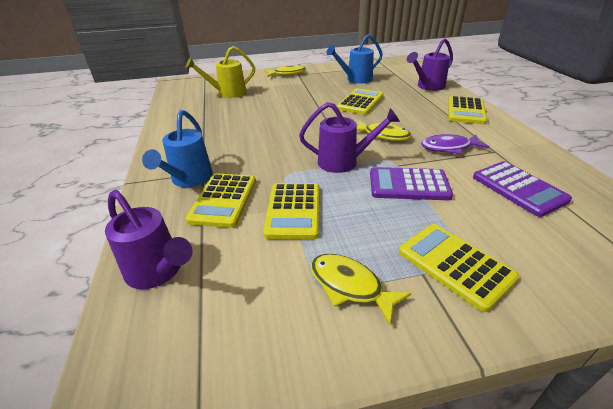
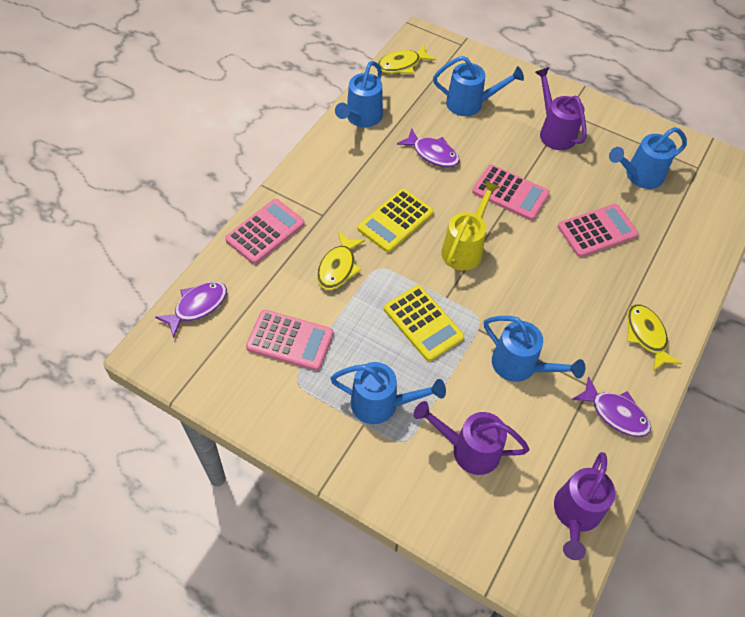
blue watering can: 2 -> 5
pink calculator: 0 -> 4
purple calculator: 2 -> 0
purple fish: 1 -> 3
yellow calculator: 5 -> 2

